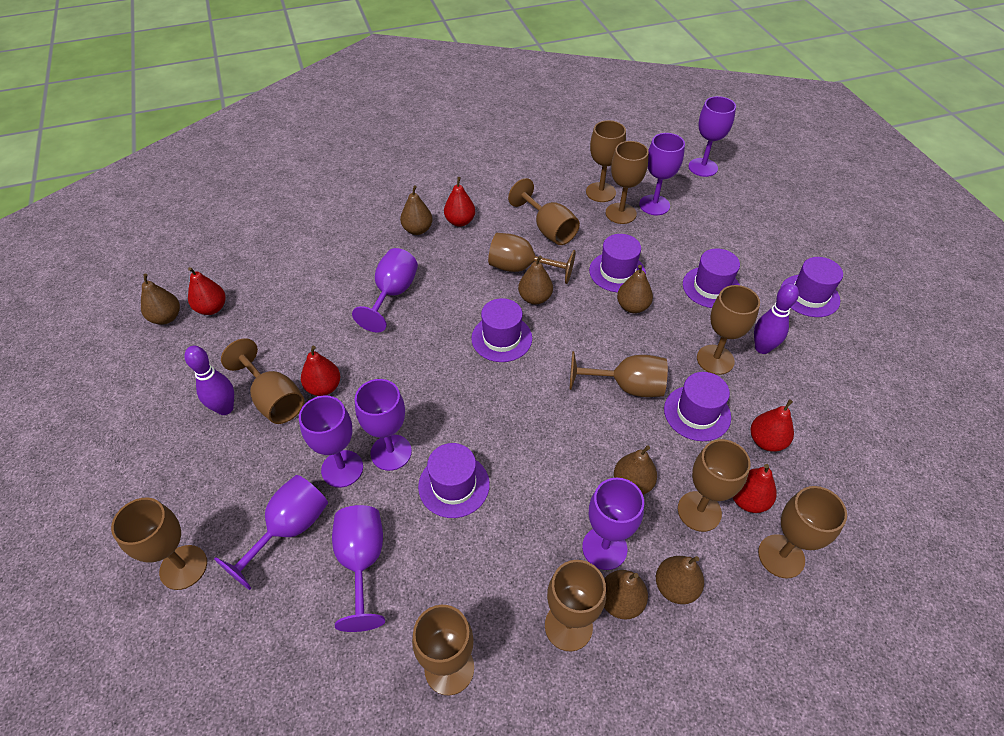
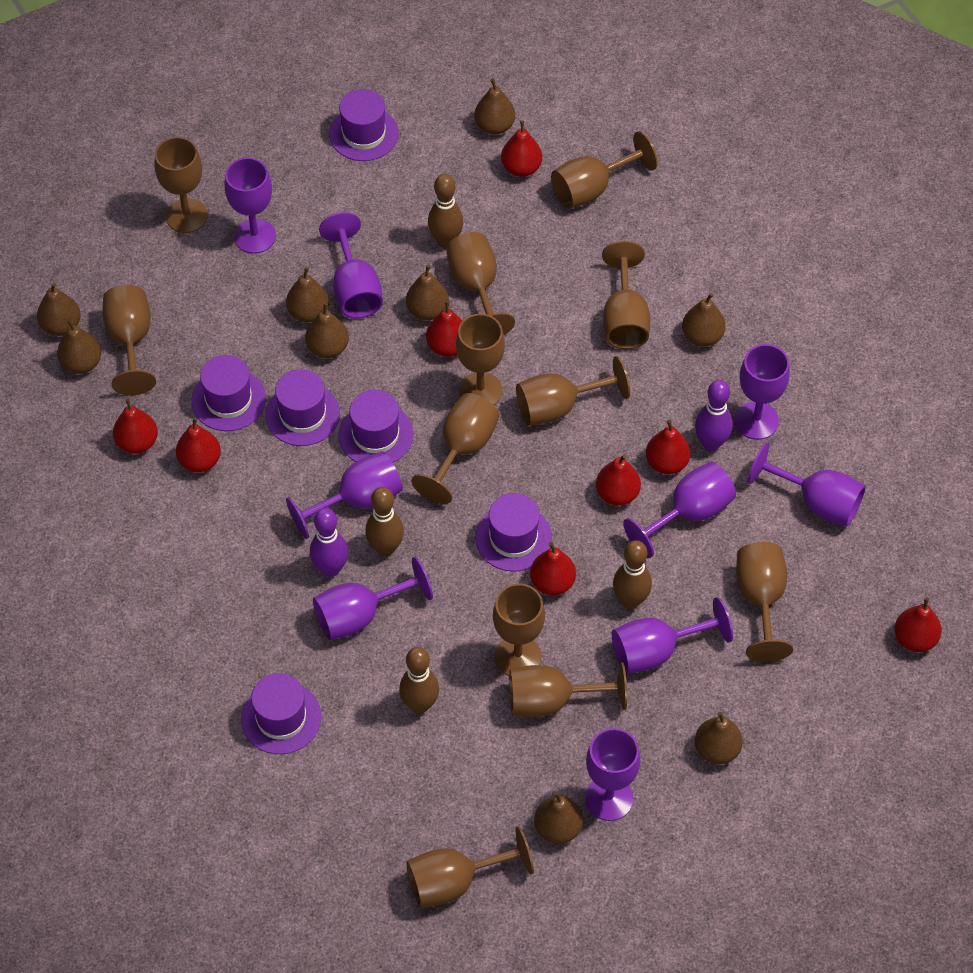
brown bowling pin: 0 -> 4
brown pear: 7 -> 9
purple goblet: 8 -> 9
red pear: 5 -> 8

